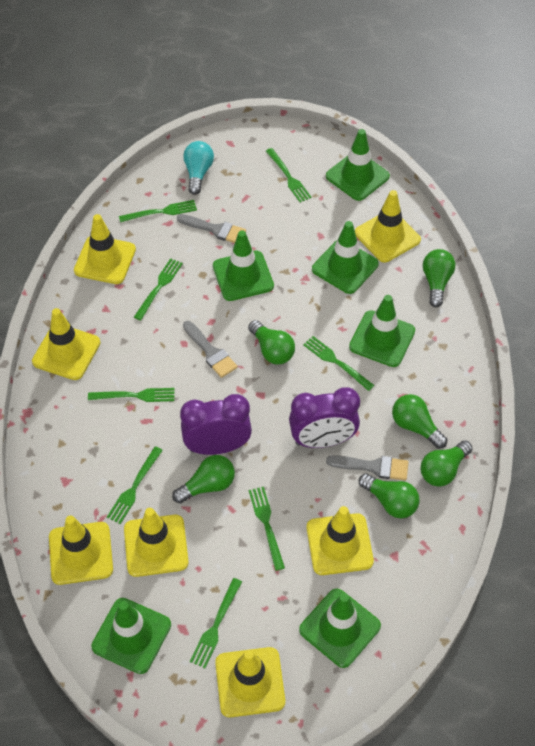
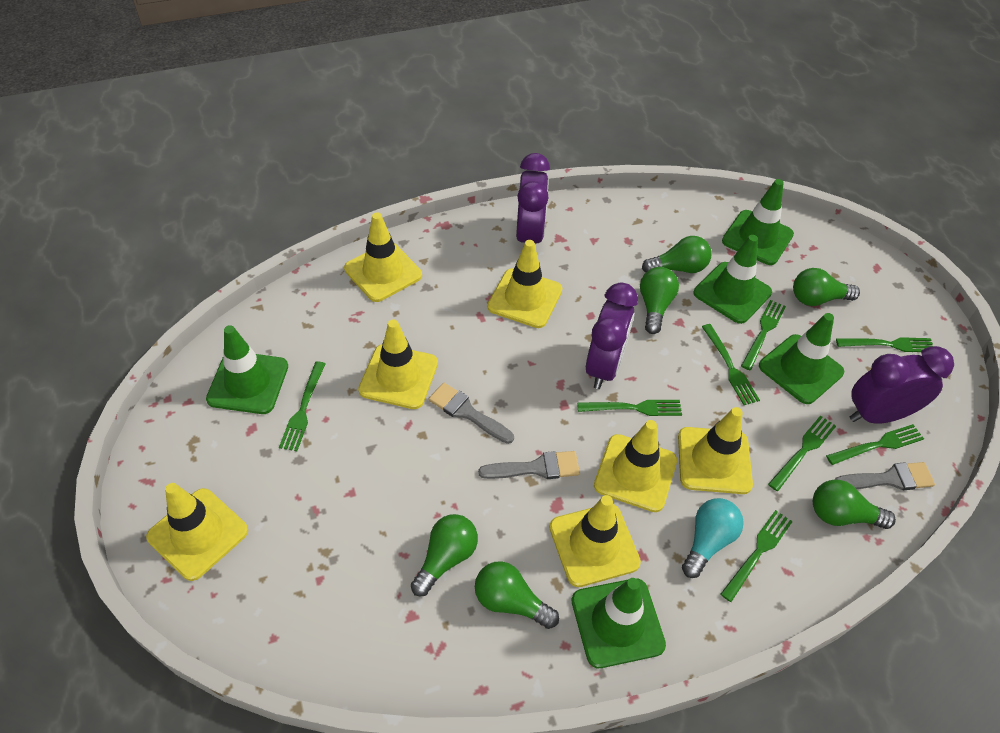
green traffic cone: 6 -> 5
purple clock: 2 -> 3

